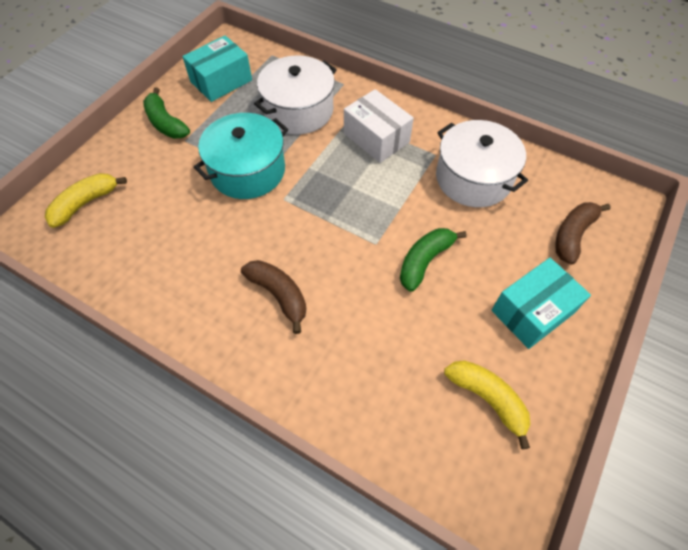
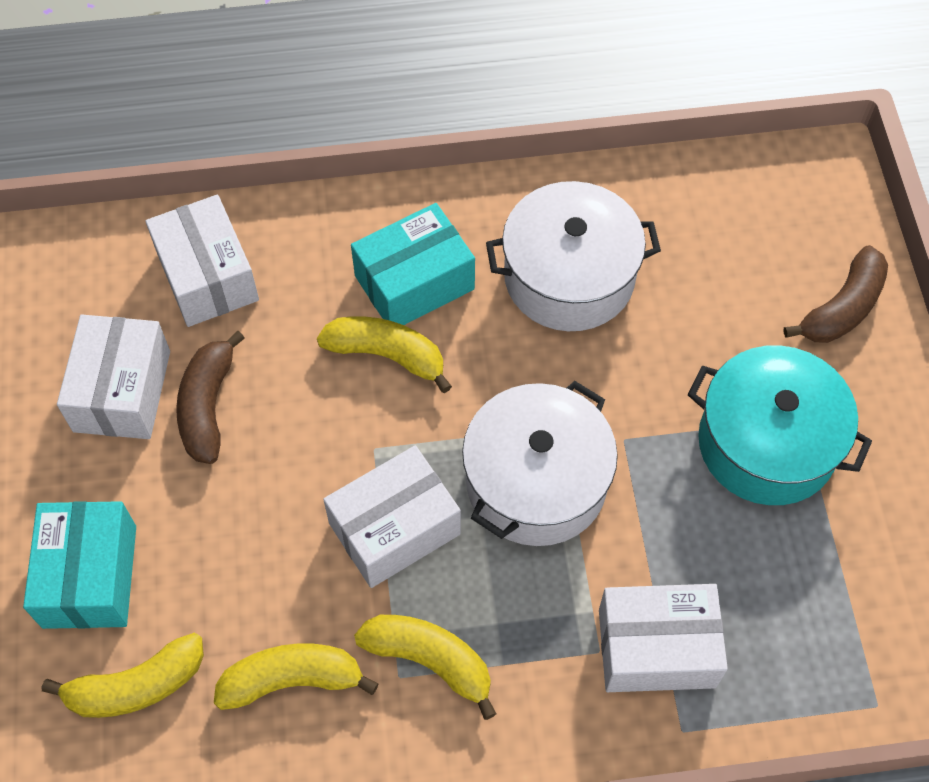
green banana: 2 -> 0
white box: 1 -> 4
yellow banana: 2 -> 4

